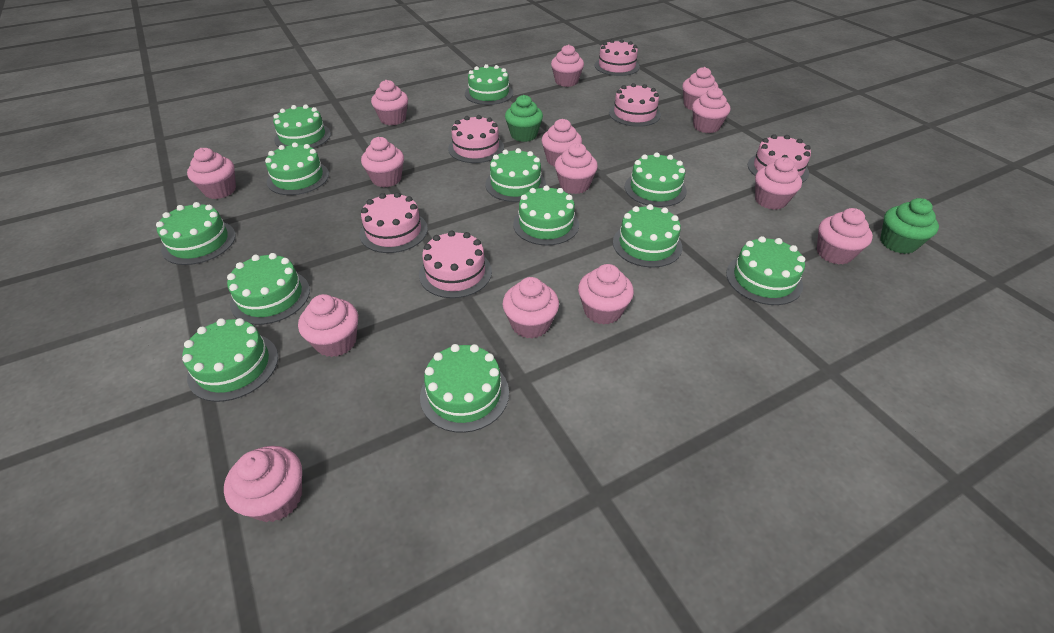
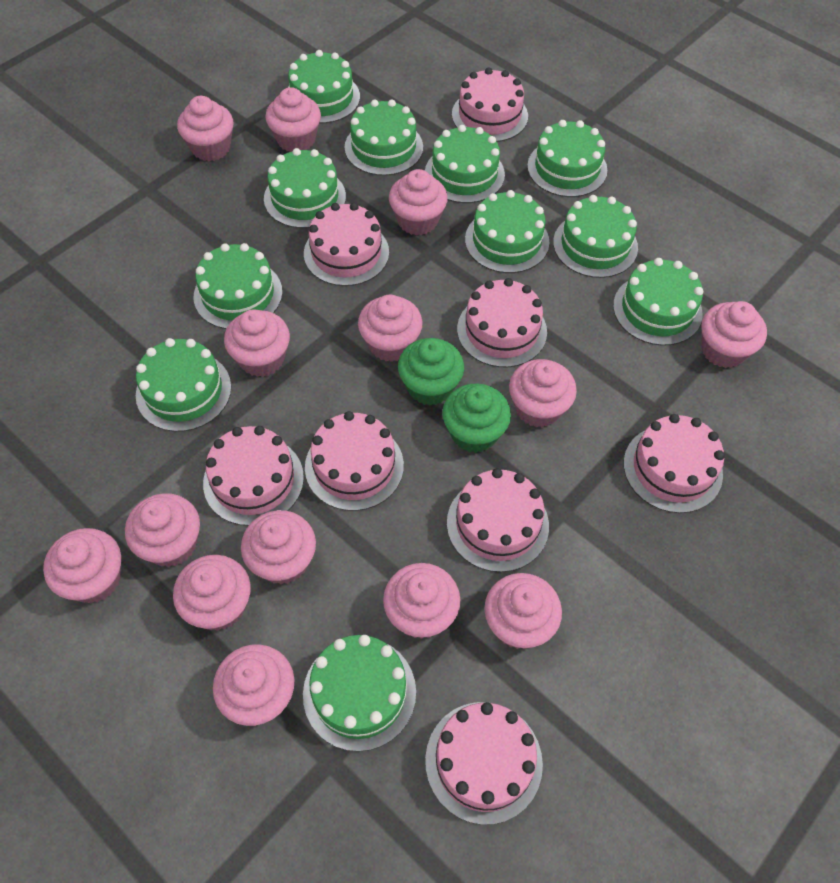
green cake: 12 -> 11
pink cake: 6 -> 8

